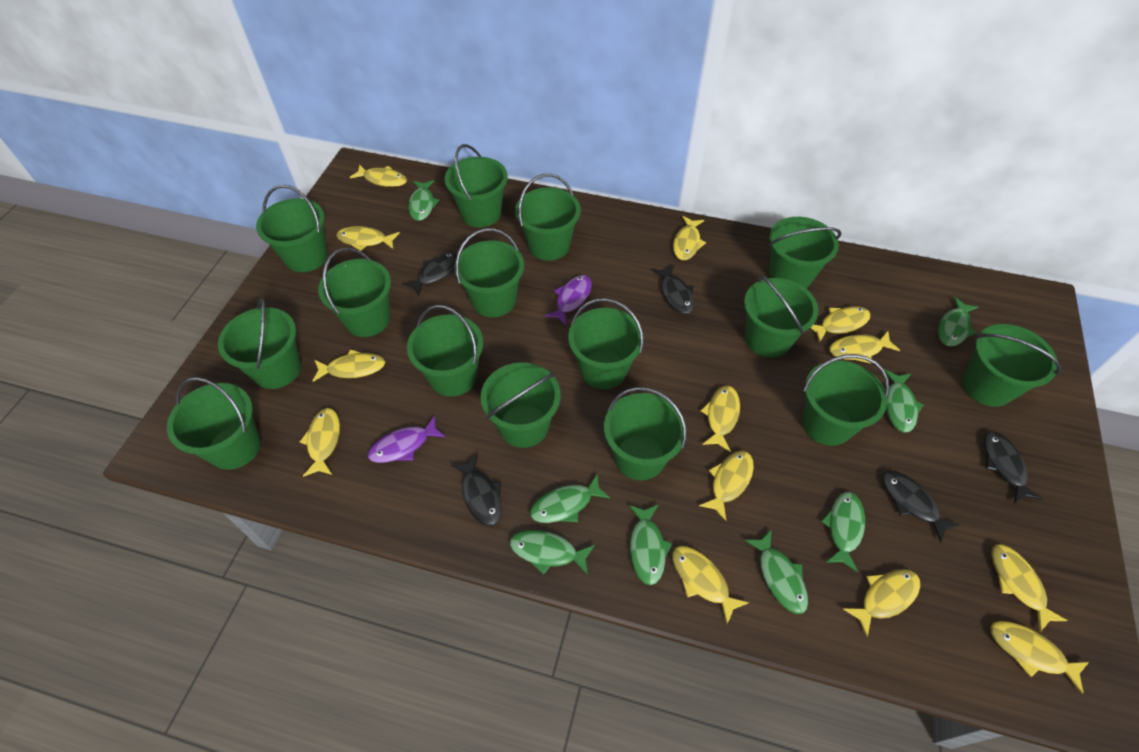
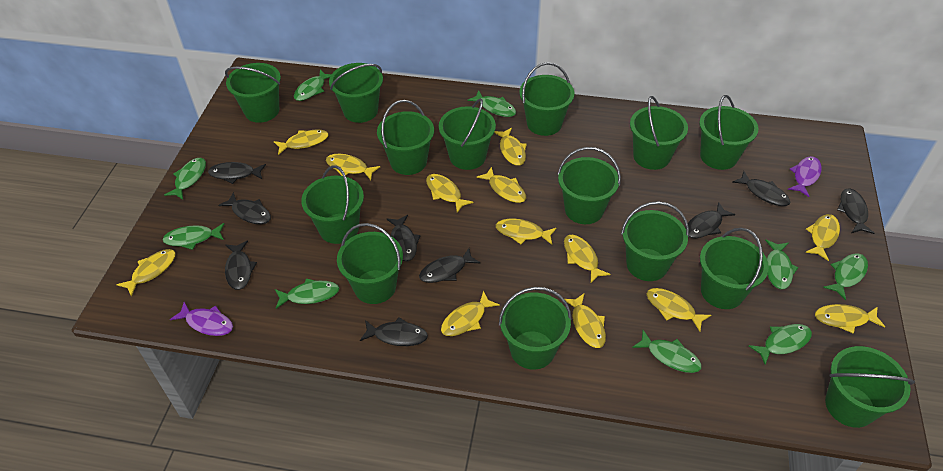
black fish: 5 -> 9
green bucket: 15 -> 14
green fish: 8 -> 9

